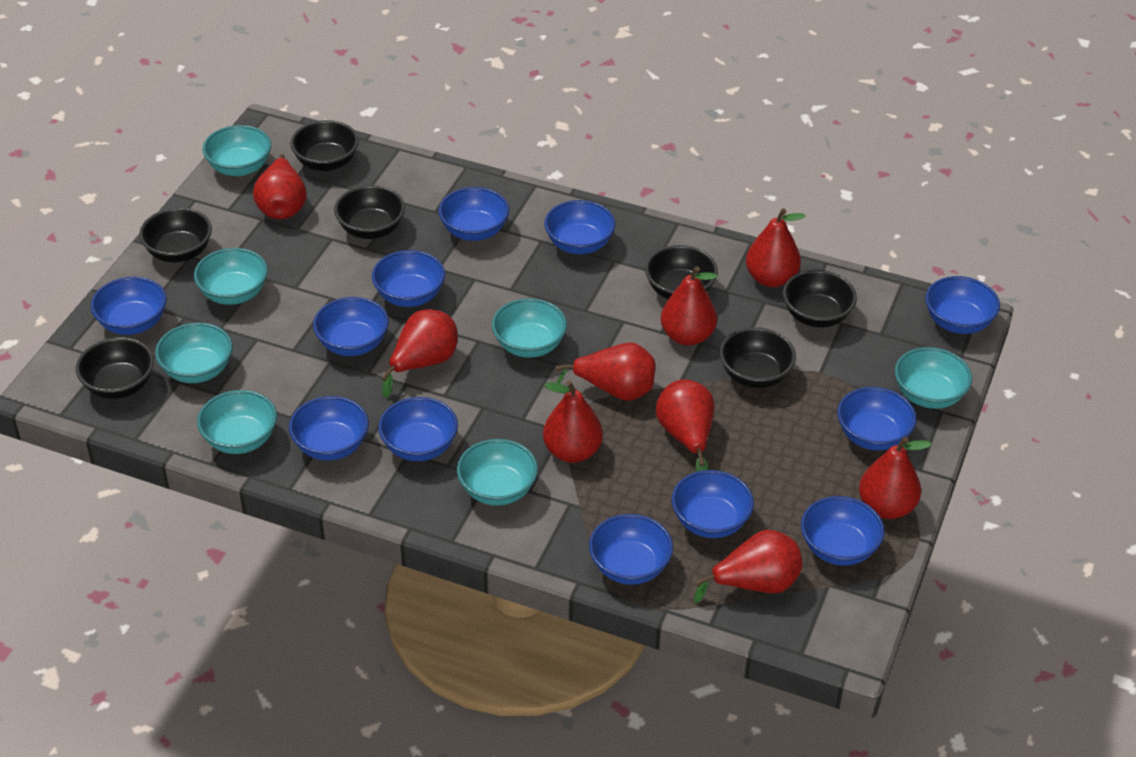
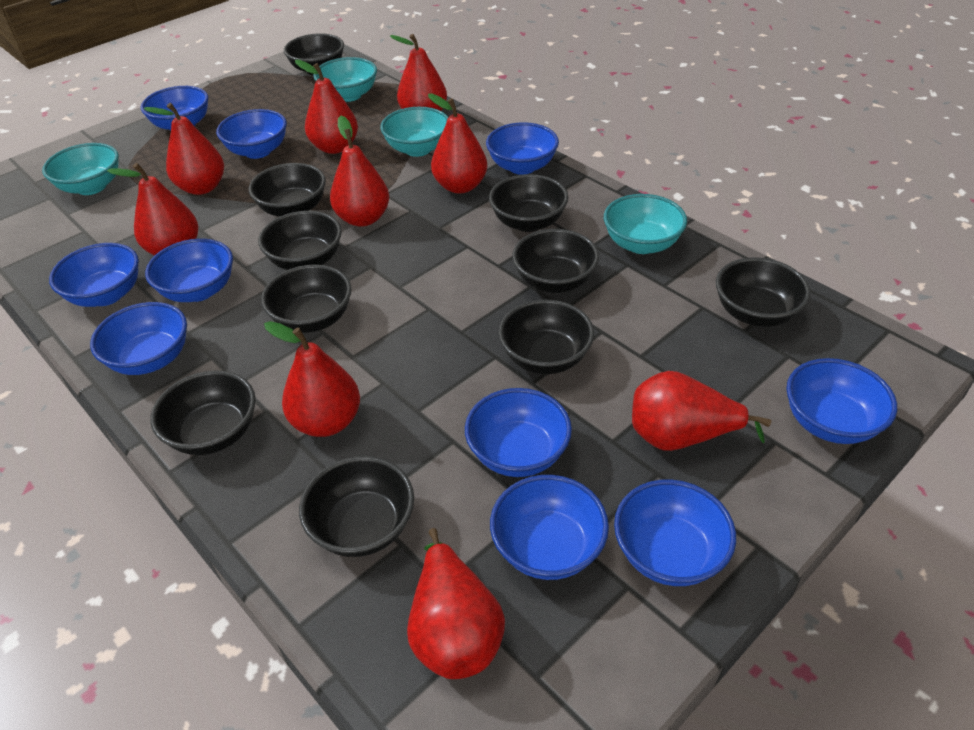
black bowl: 7 -> 10
blue bowl: 12 -> 10
turquoise bowl: 7 -> 4

